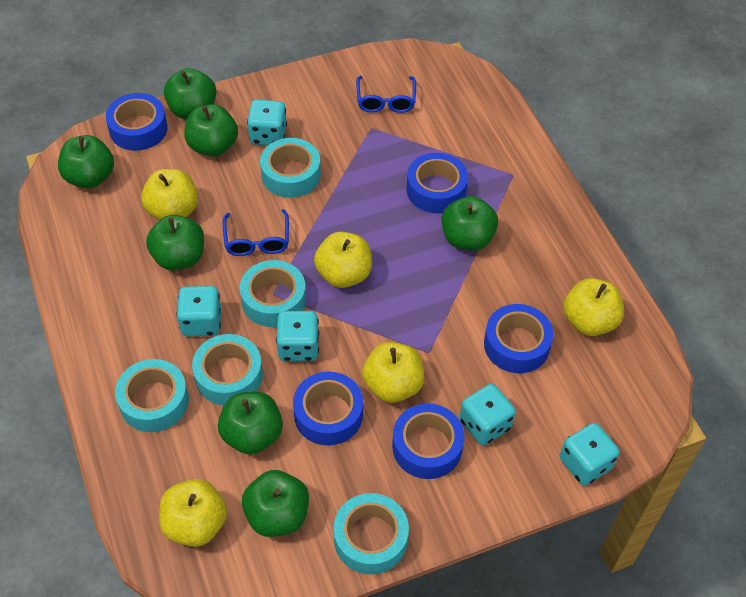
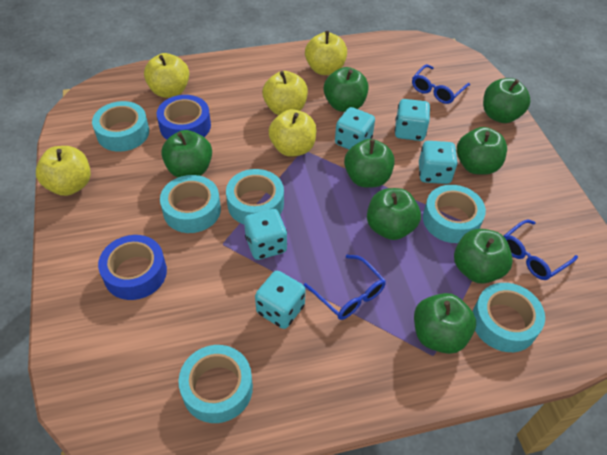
blue glasses: 2 -> 3
blue tape: 5 -> 2
green apple: 7 -> 8
turquoise tape: 5 -> 6

